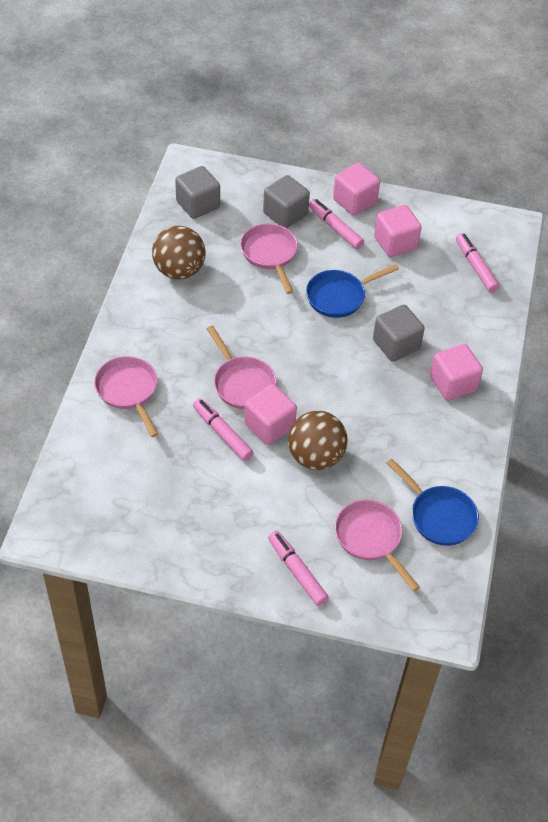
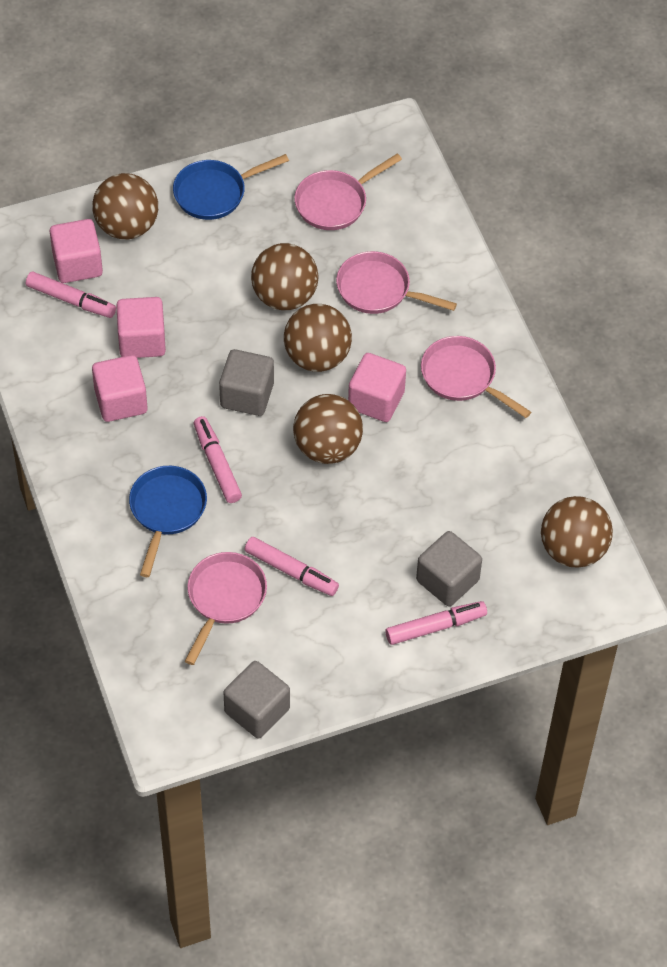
brown ball: 2 -> 5

